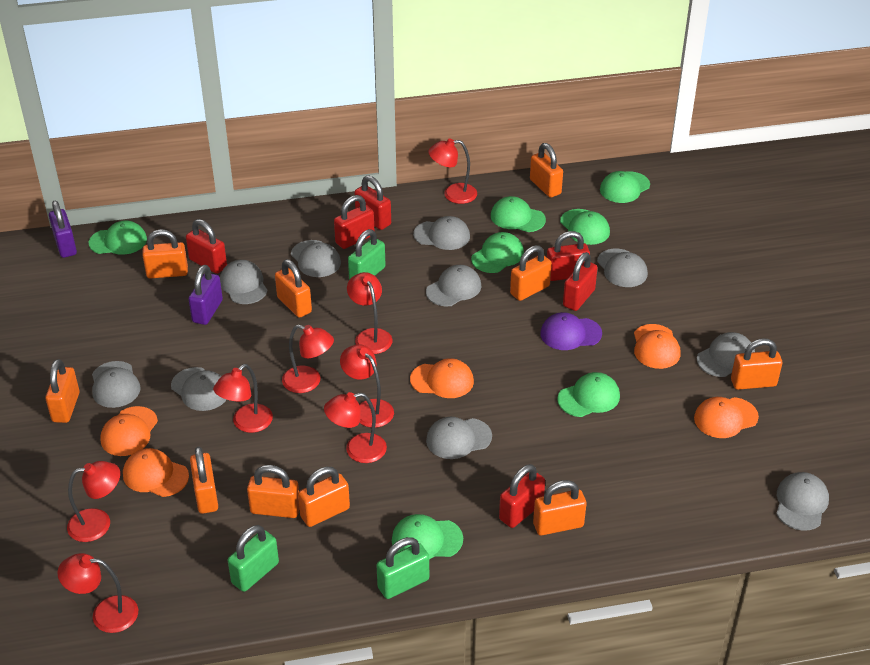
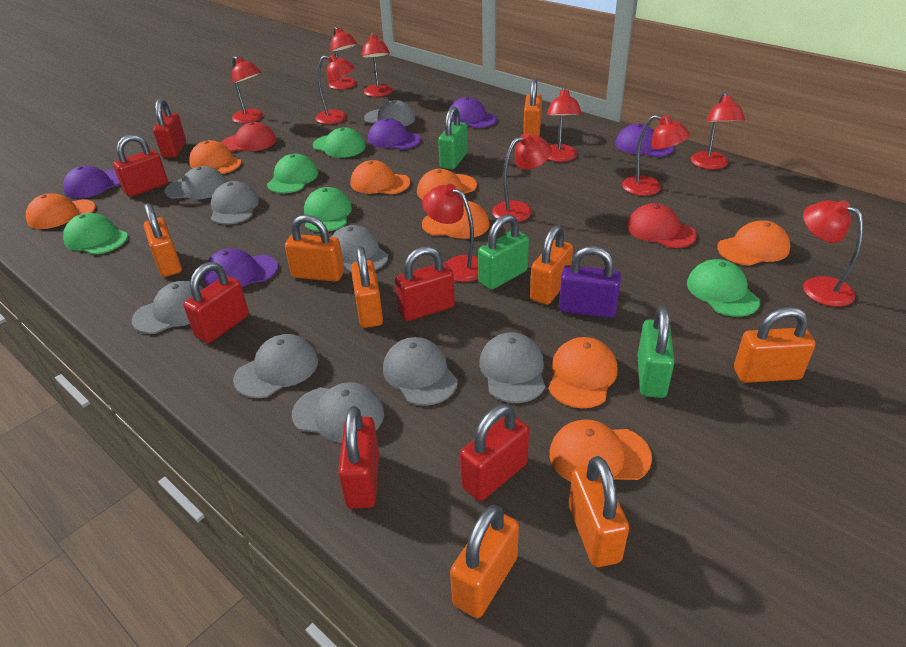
green cap: 7 -> 5
grey cap: 10 -> 9
orange cap: 5 -> 8
orange padlock: 10 -> 8
purple cap: 1 -> 5
purple padlock: 2 -> 1
red cap: 0 -> 2
red lamp: 8 -> 10

